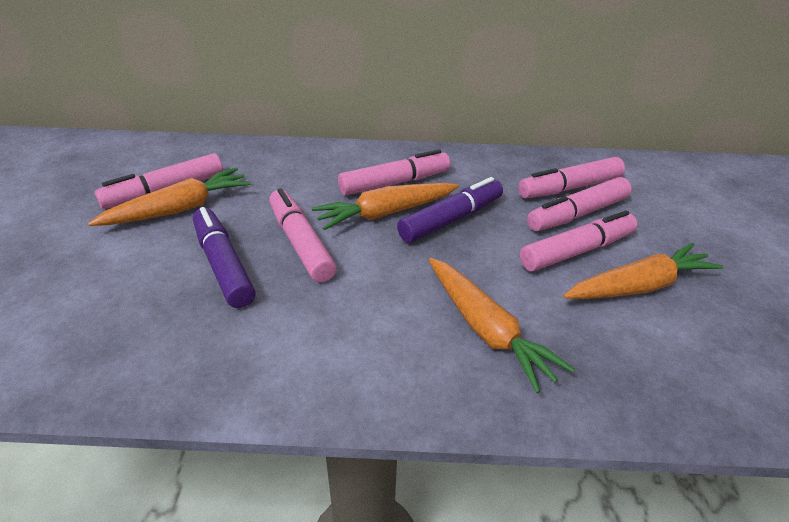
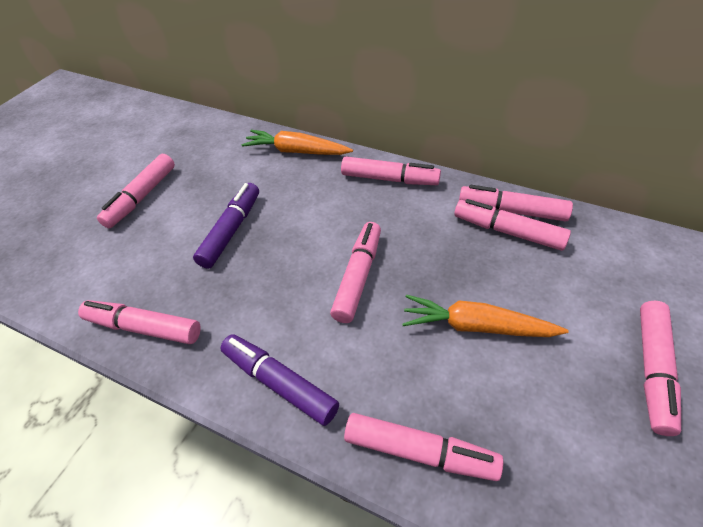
orange carrot: 4 -> 2
pink marker: 6 -> 8

